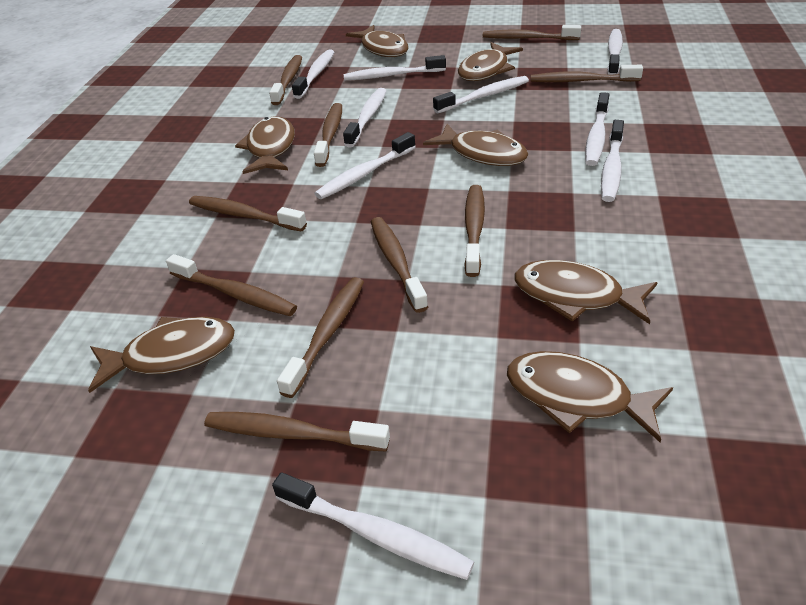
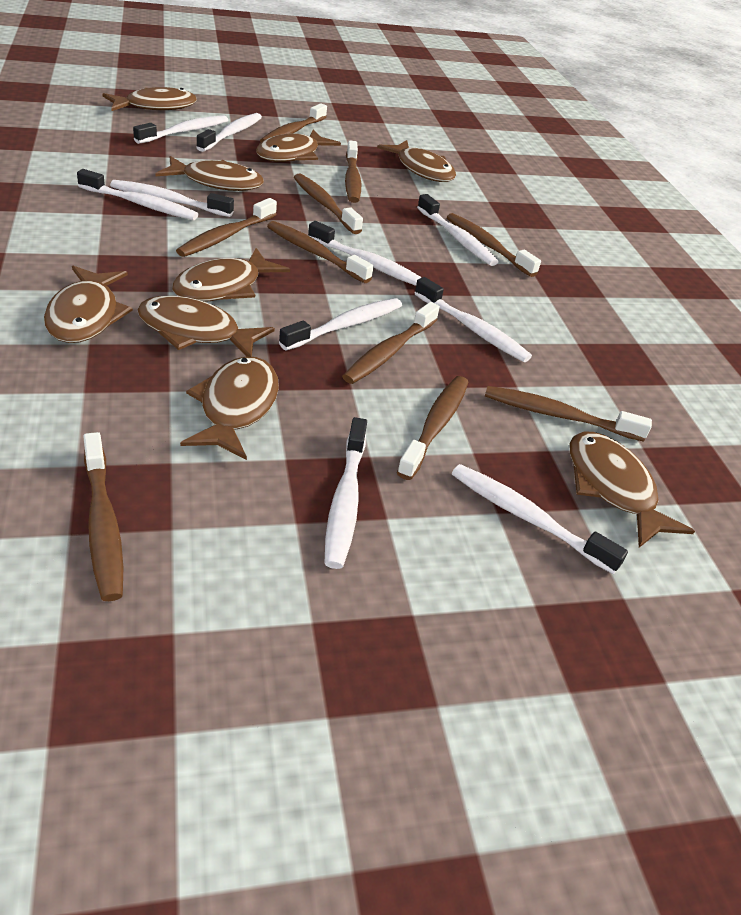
brown fish: 7 -> 9
white toothbrush: 9 -> 10

